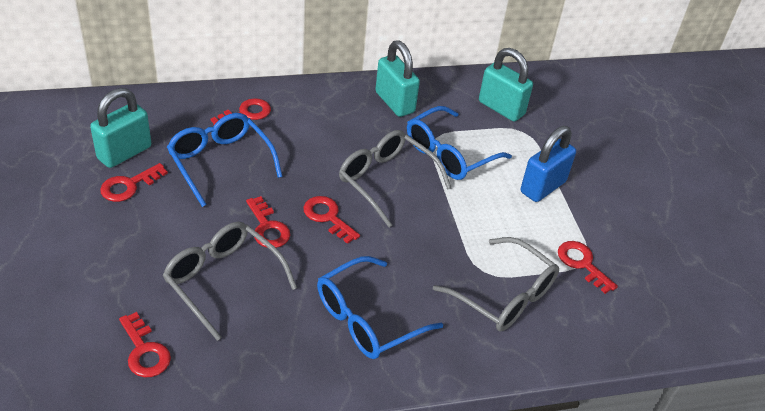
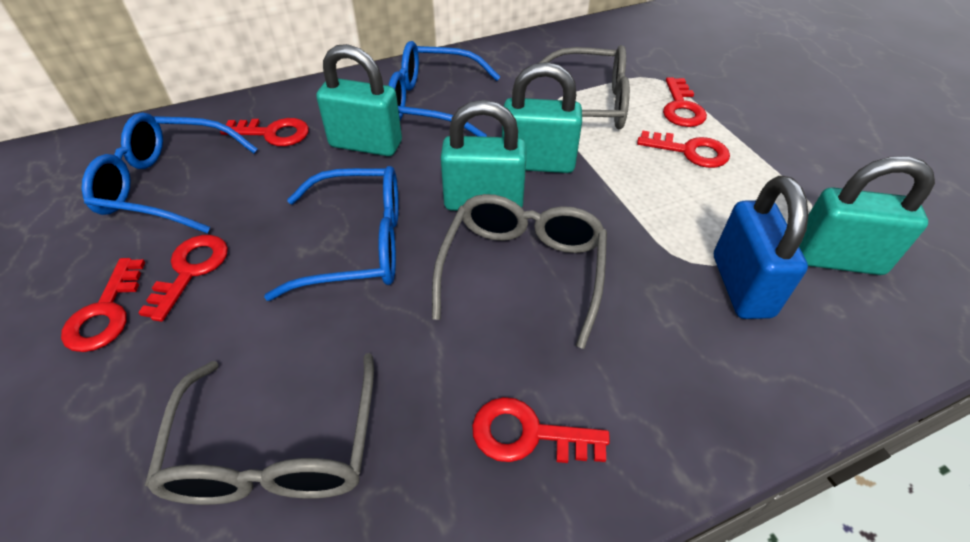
turquoise padlock: 3 -> 4

